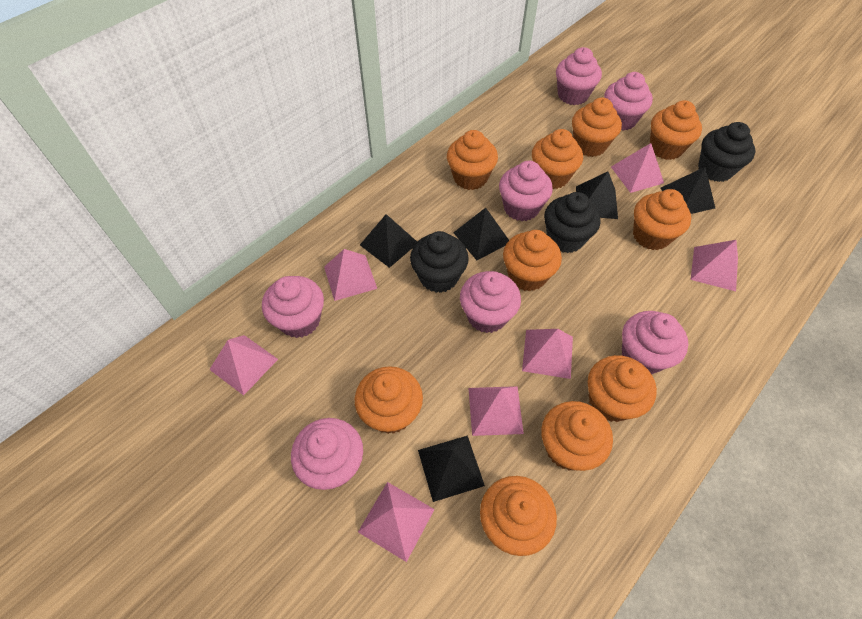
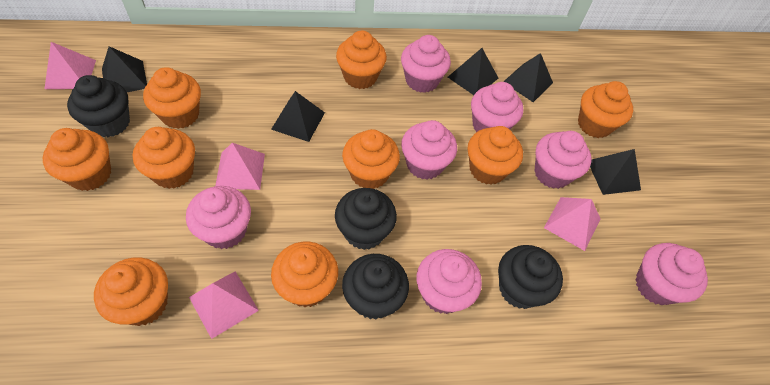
black cupcake: 3 -> 4
orange cupcake: 10 -> 9
pink pyramid: 7 -> 4

